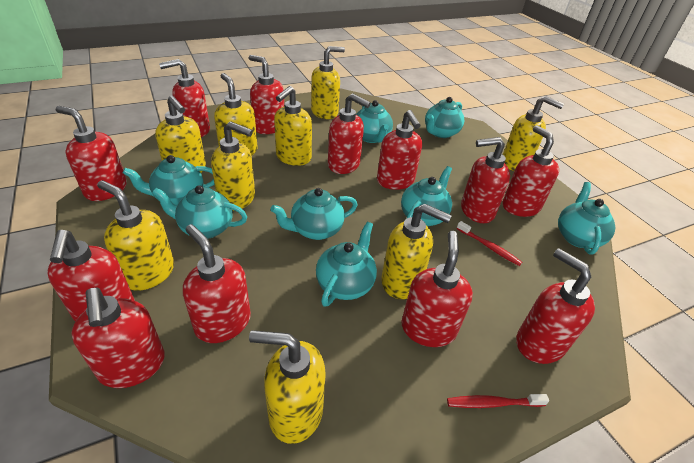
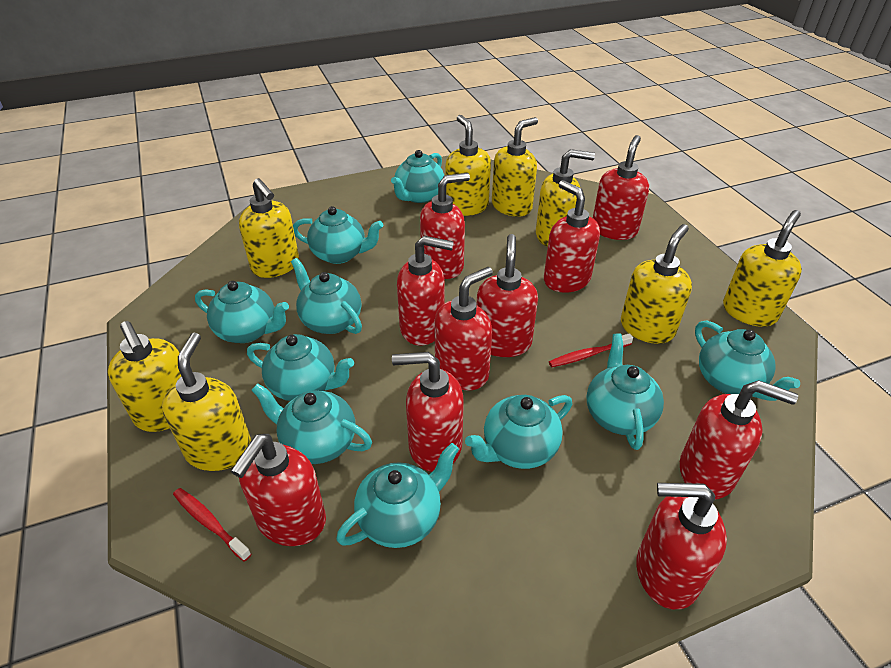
red soap dispenser: 12 -> 10
turquoise teapot: 8 -> 10
yellow soap dispenser: 9 -> 8

